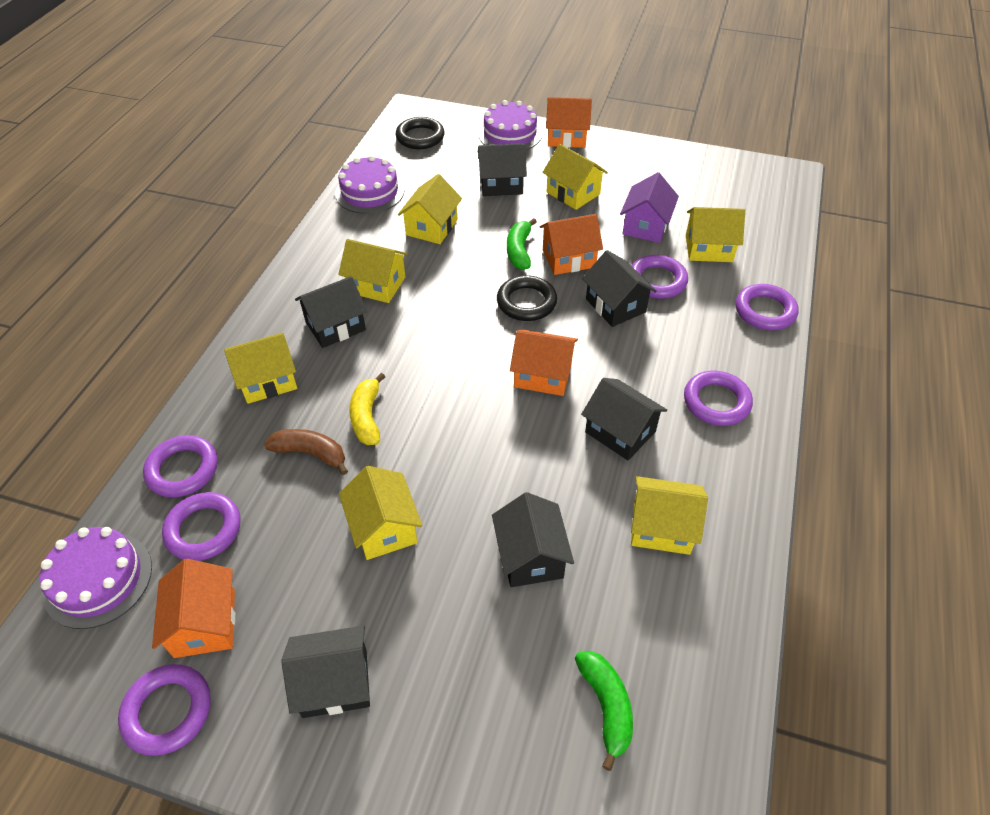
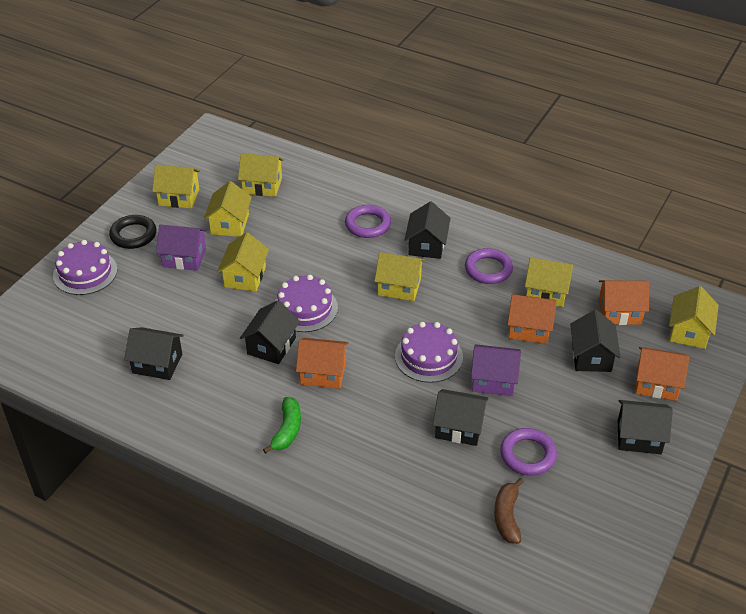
black ring: 2 -> 1
green banana: 2 -> 1
purple house: 1 -> 2
purple ring: 6 -> 3
yellow banana: 1 -> 0

